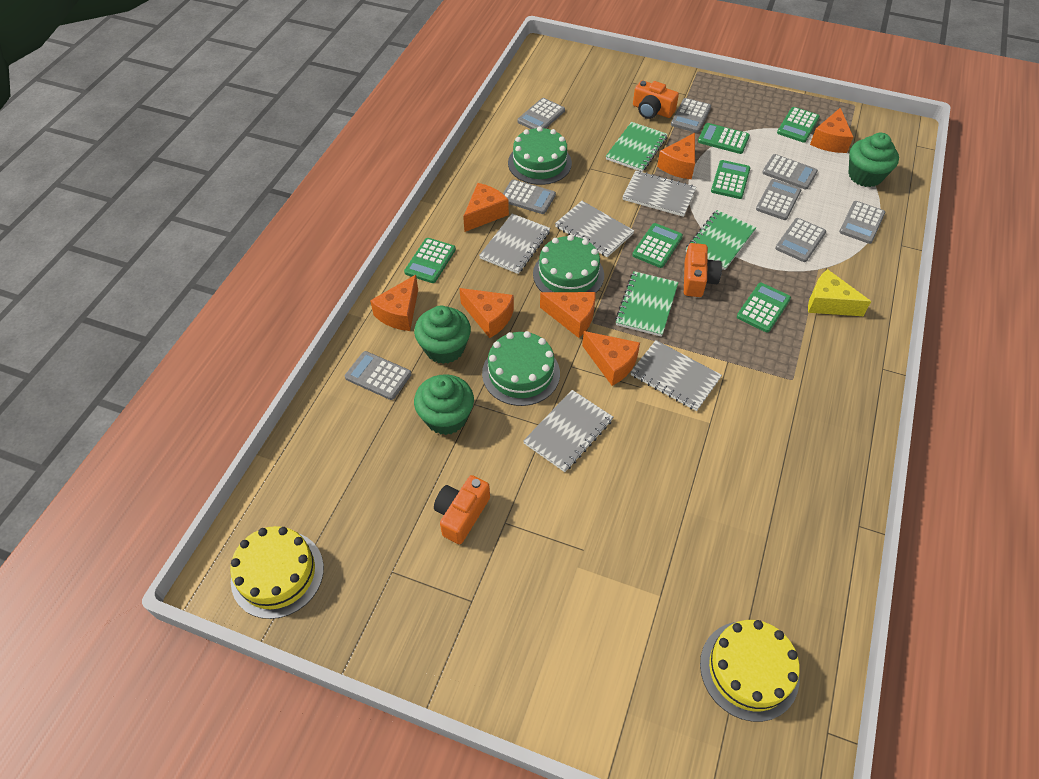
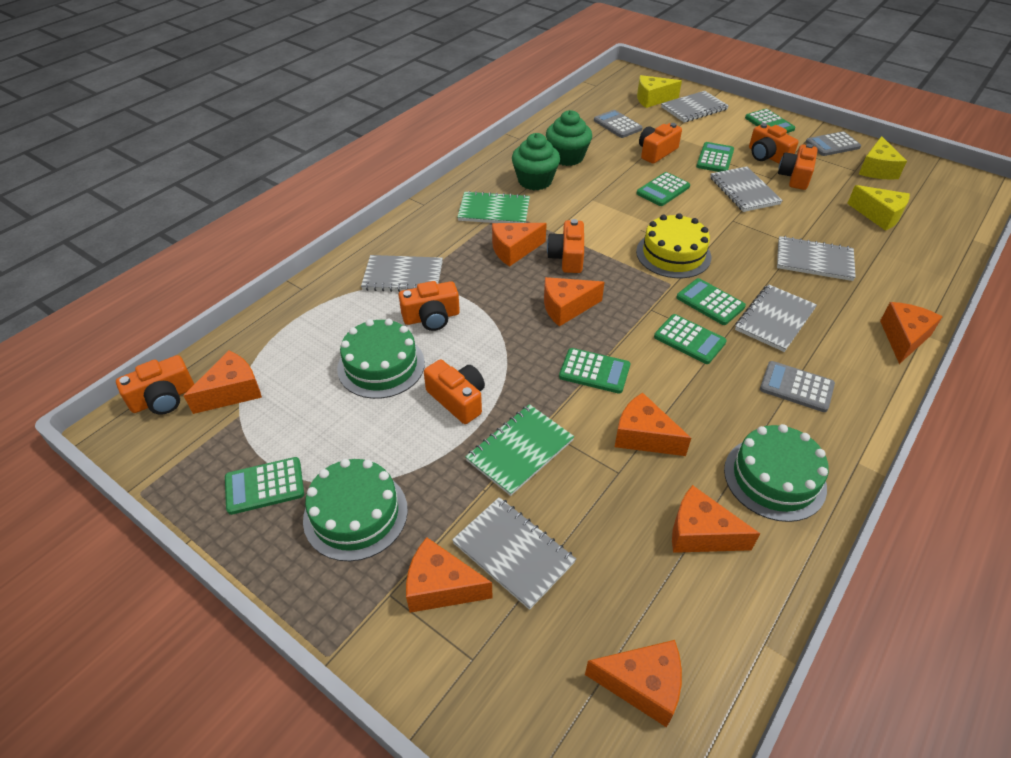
green calculator: 6 -> 7
green cupcake: 3 -> 2
green notebook: 3 -> 2
grey calculator: 8 -> 3
grey notebook: 5 -> 6
orange camera: 3 -> 7
orange cheese: 7 -> 8
yellow cake: 2 -> 1
yellow cheese: 1 -> 3

